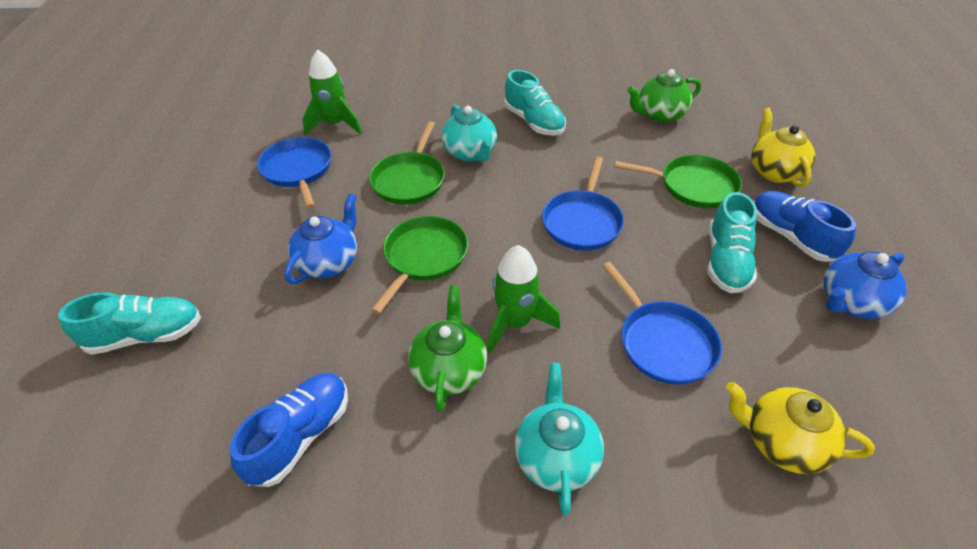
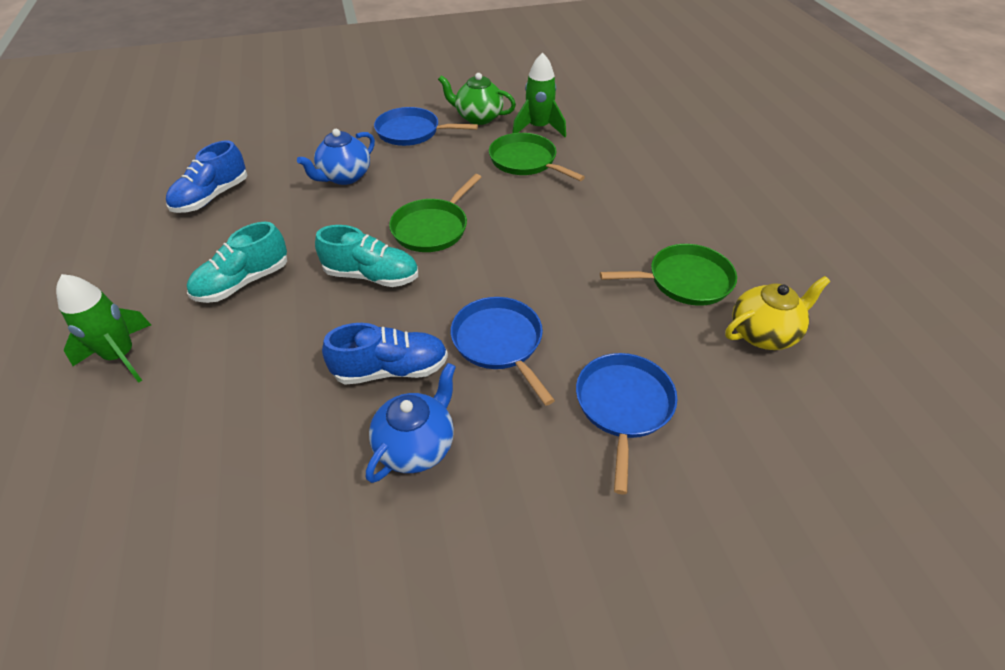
green teapot: 2 -> 1
turquoise shoe: 3 -> 2
turquoise teapot: 2 -> 0
yellow teapot: 2 -> 1

